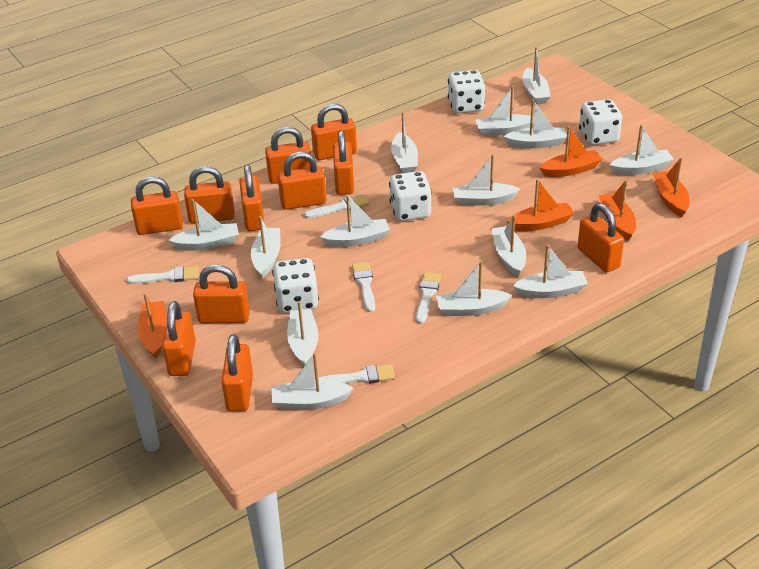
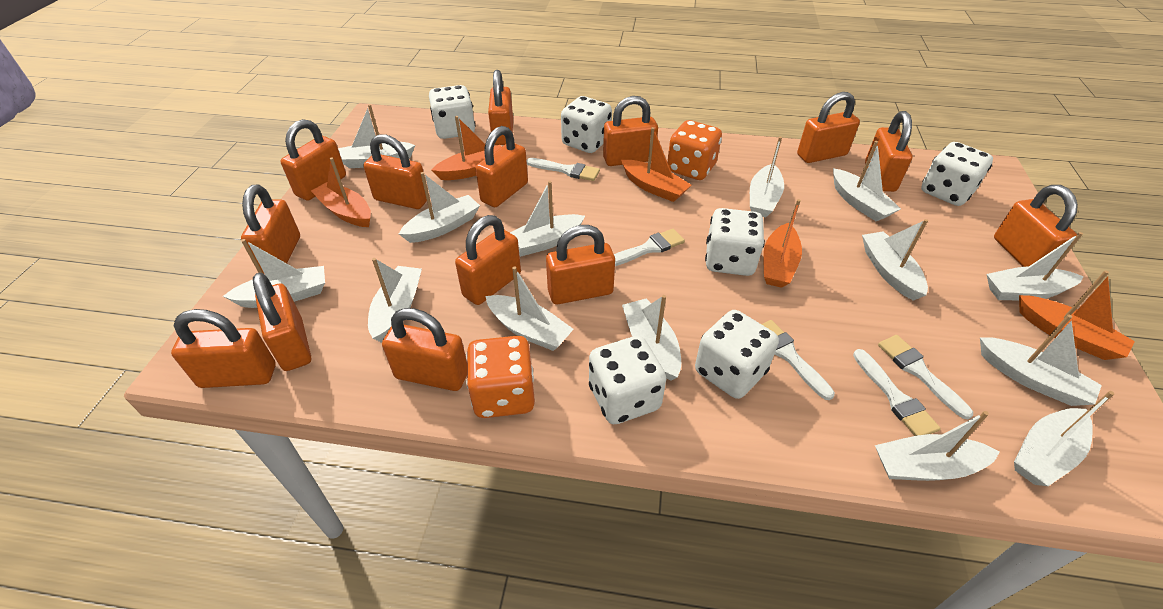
orange dice: 0 -> 2
orange padlock: 11 -> 14
white dice: 4 -> 6

